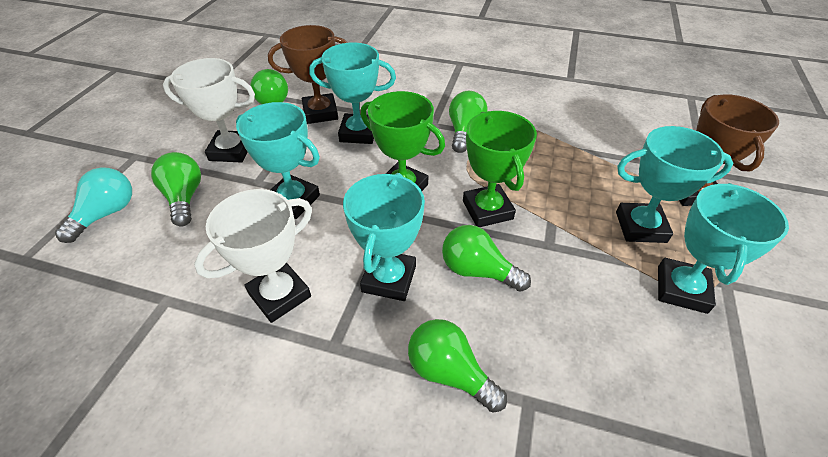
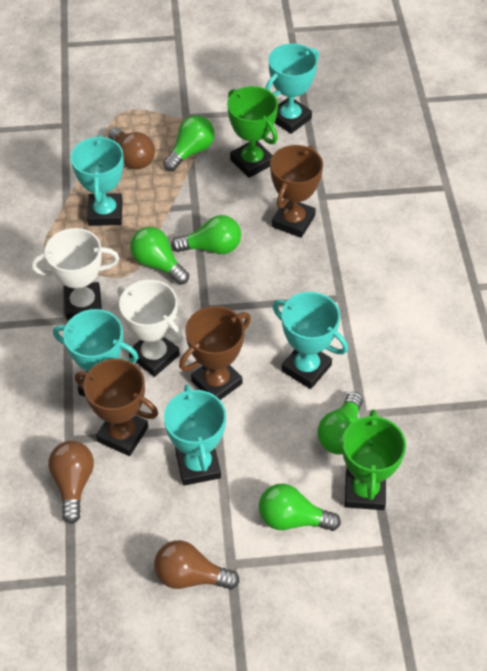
brown light bulb: 0 -> 3
brown trophy: 2 -> 3
turquoise light bulb: 1 -> 0

